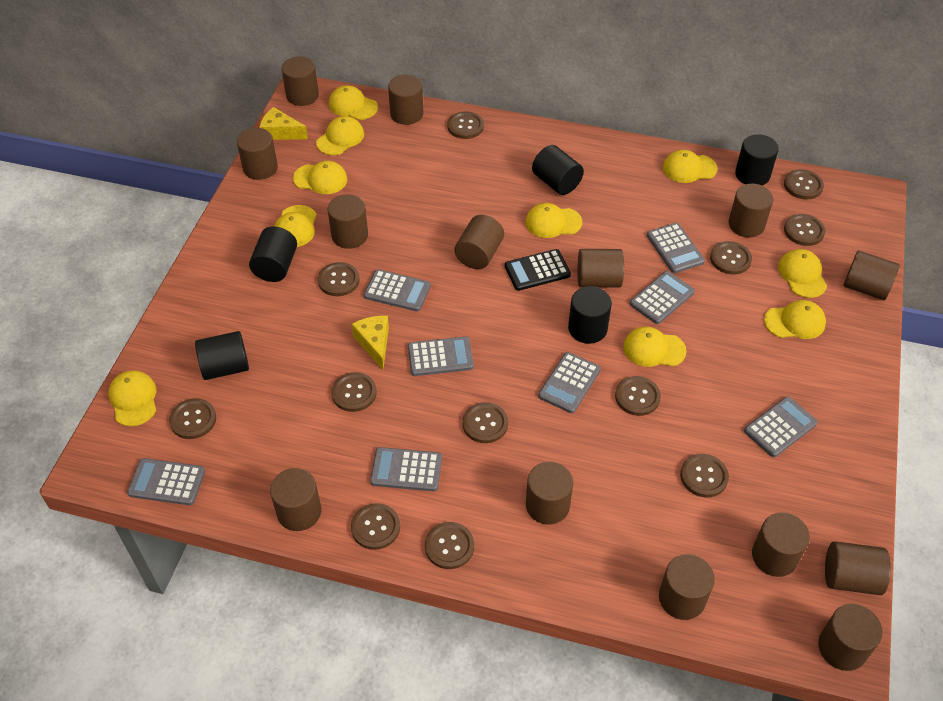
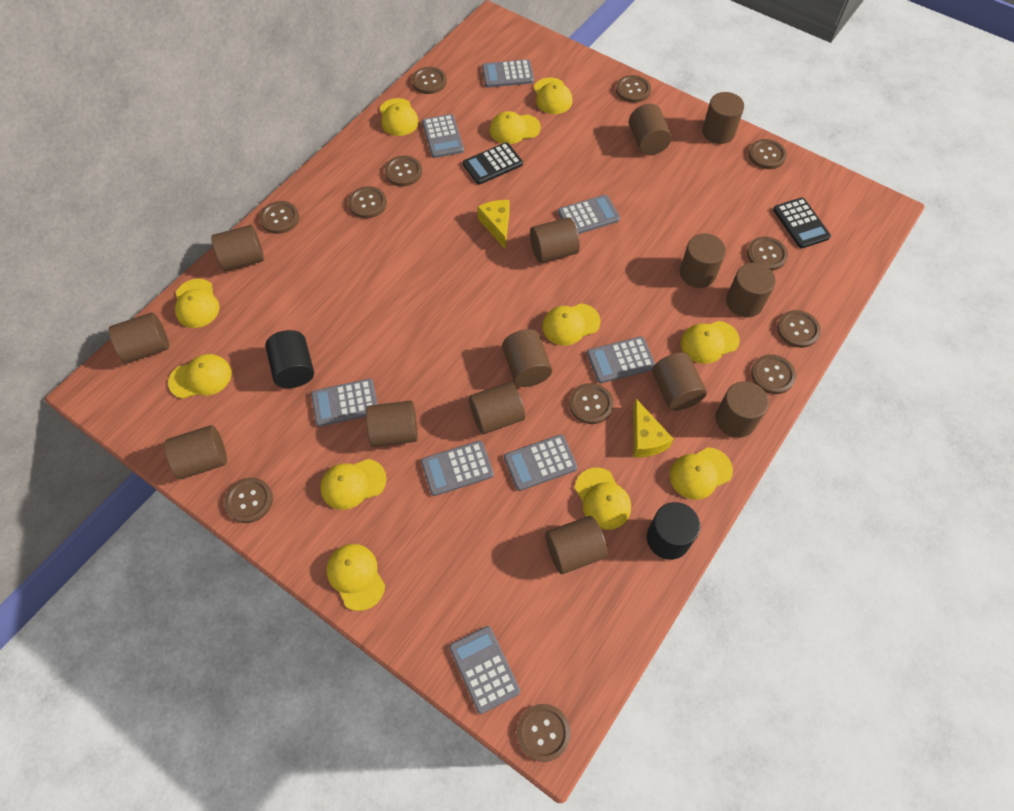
black calculator: 1 -> 2
black cylinder: 5 -> 2
yellow cap: 10 -> 11

